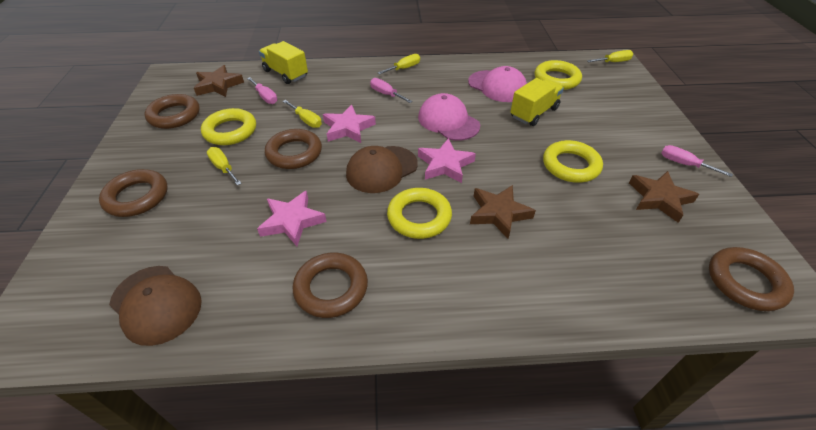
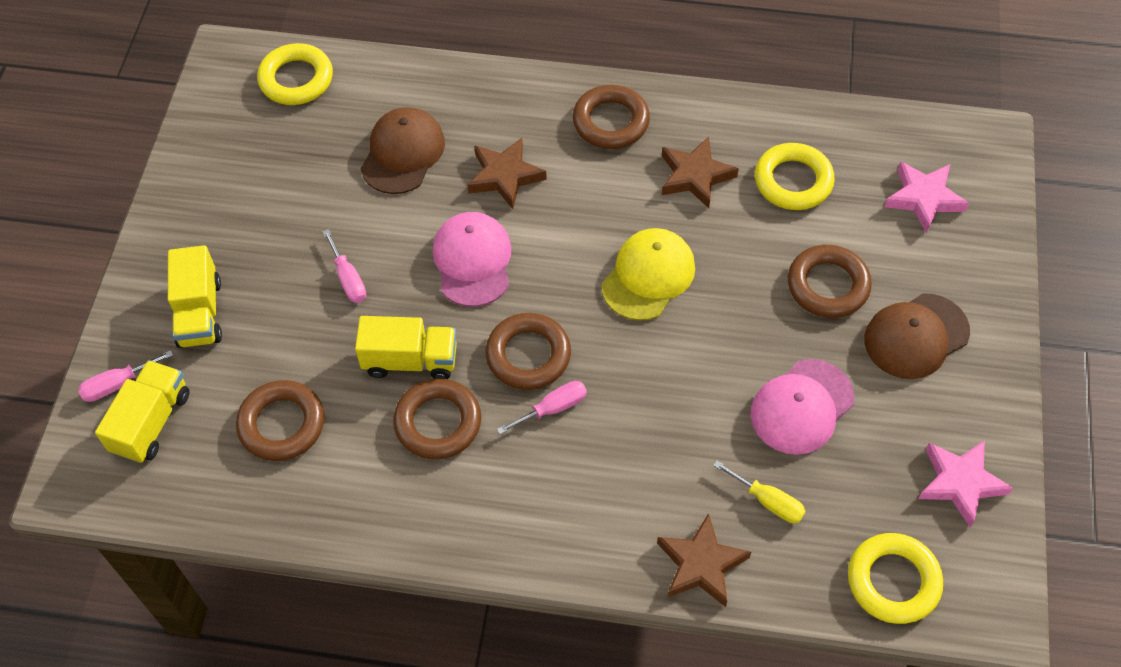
pink star: 3 -> 2
yellow cap: 0 -> 1
yellow ring: 4 -> 3
yellow screwdriver: 4 -> 1
yellow truck: 2 -> 3

